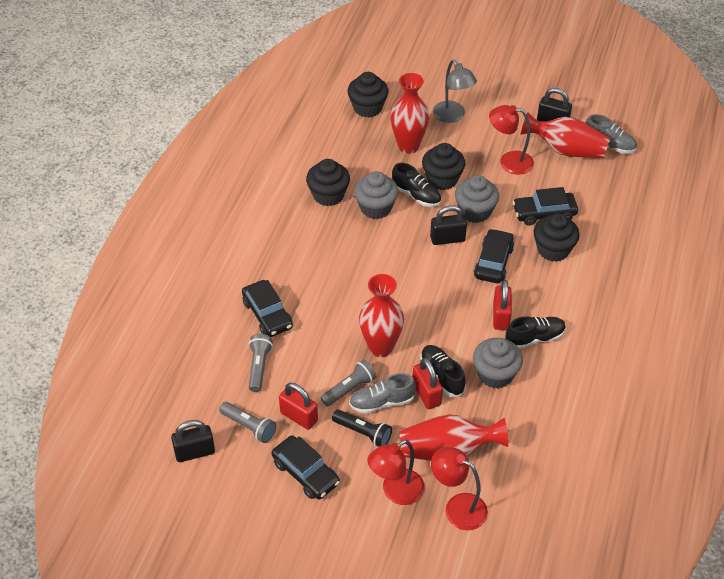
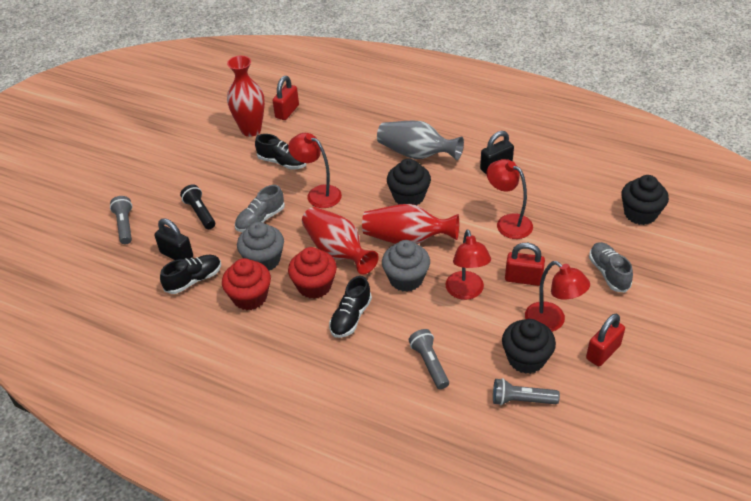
black car: 4 -> 0
black cupcake: 4 -> 3
black padlock: 3 -> 2
grey cupcake: 3 -> 2
grey lamp: 1 -> 0
grey vase: 0 -> 1
red cupcake: 0 -> 2
red lamp: 3 -> 4
red vase: 4 -> 3

